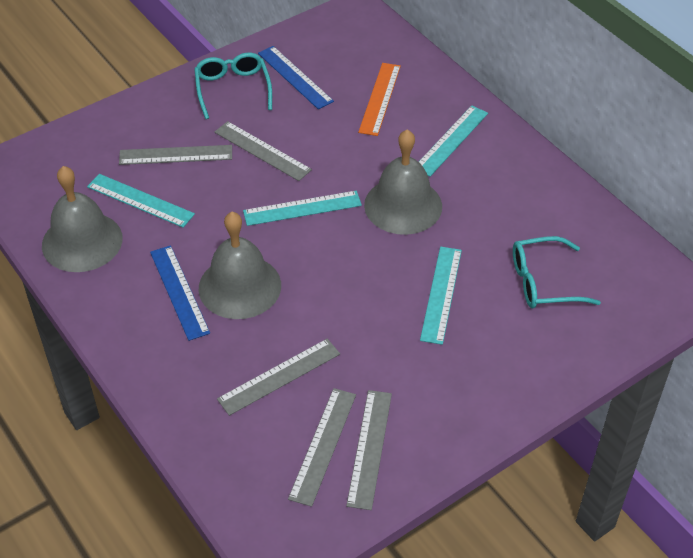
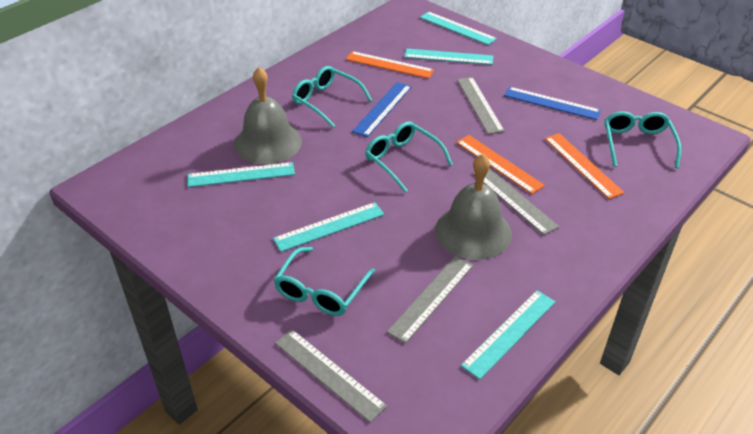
grey bell: 3 -> 2
grey ruler: 5 -> 4
orange ruler: 1 -> 3
turquoise glasses: 2 -> 4
turquoise ruler: 4 -> 5

